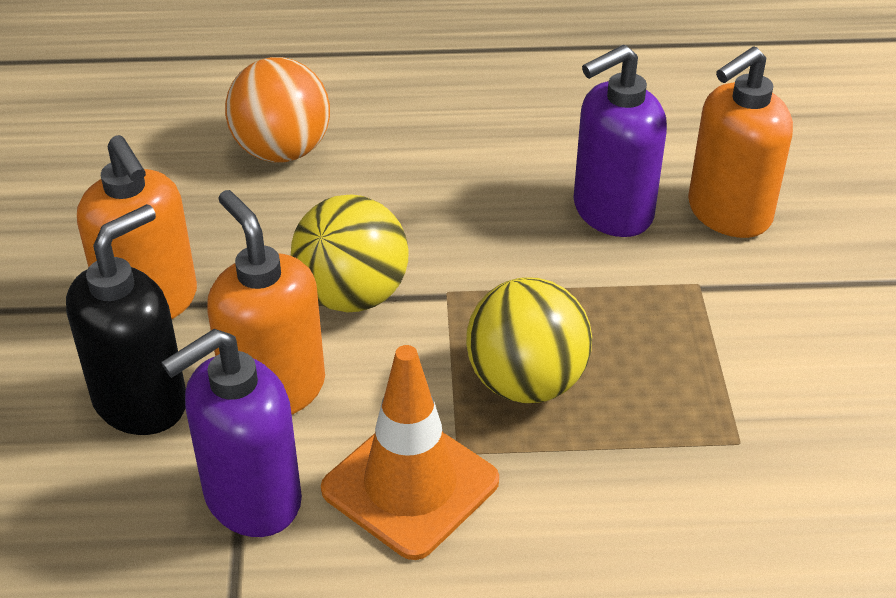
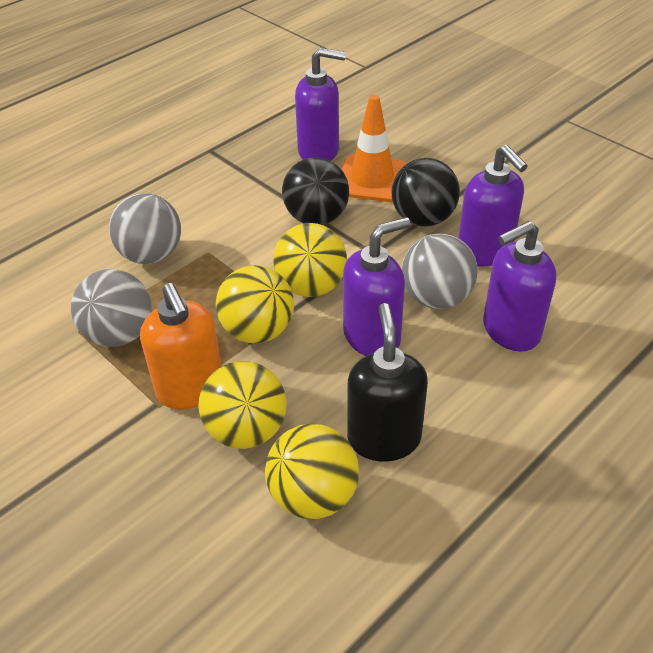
black ball: 0 -> 2
grey ball: 0 -> 3
orange ball: 1 -> 0
orange soap dispenser: 3 -> 1
purple soap dispenser: 2 -> 4
yellow ball: 2 -> 4

